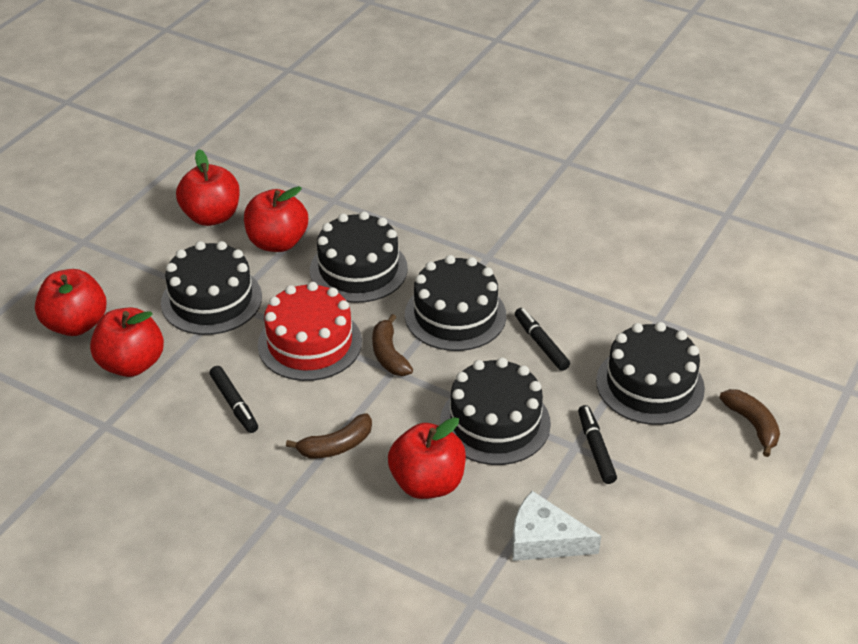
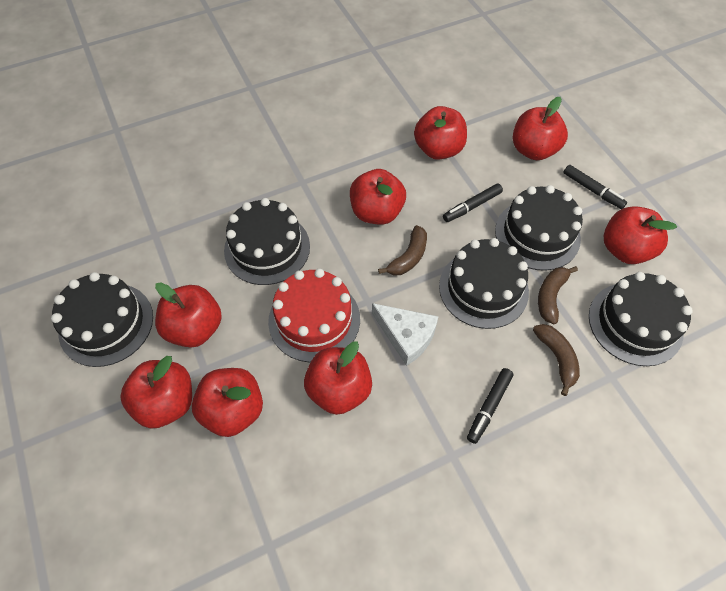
red apple: 5 -> 8

